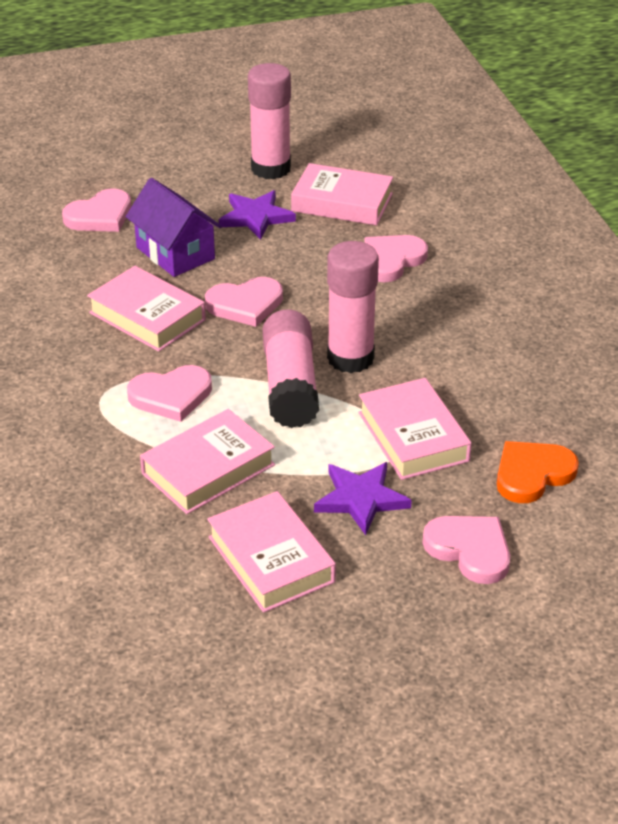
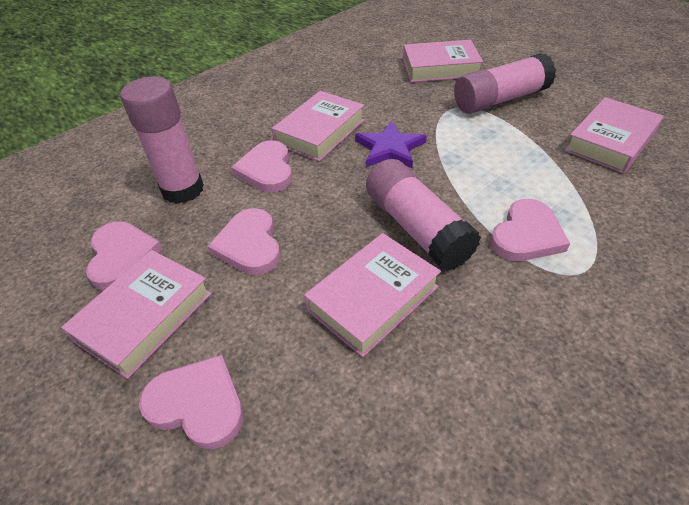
orange heart: 1 -> 0
purple house: 1 -> 0
purple star: 2 -> 1

